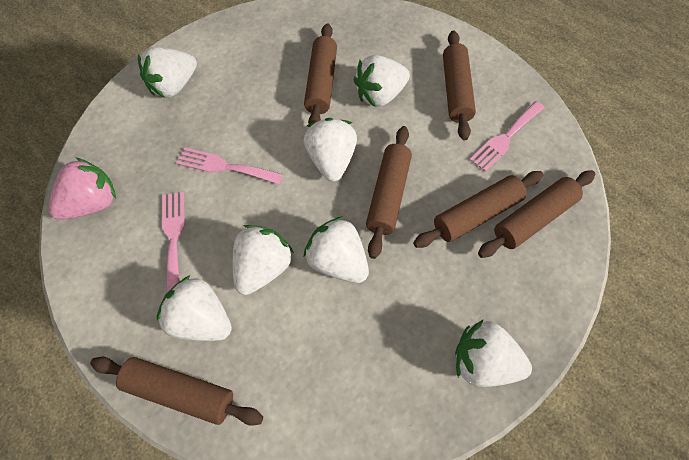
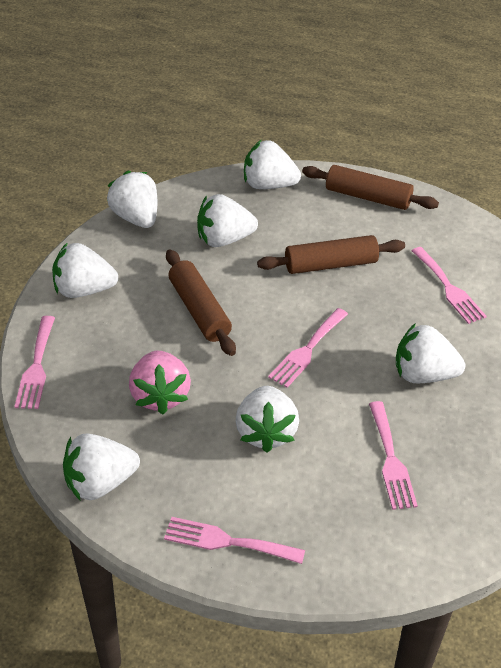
brown rolling pin: 6 -> 3
pink fork: 3 -> 5

